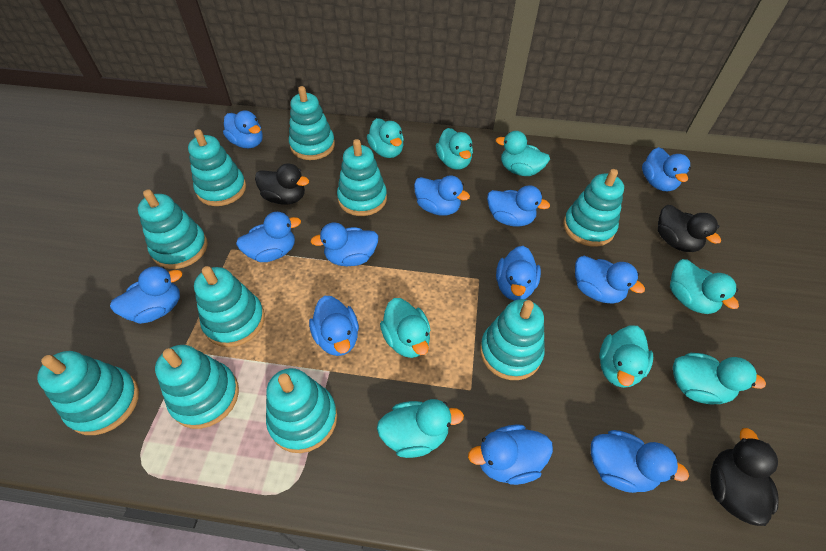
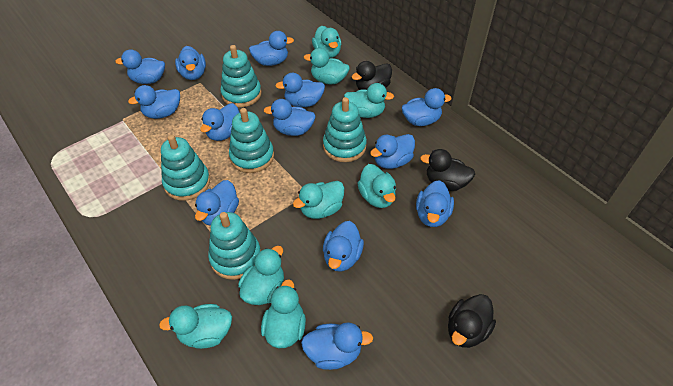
blue duck: 12 -> 13
turquoise stacking toy: 10 -> 5

